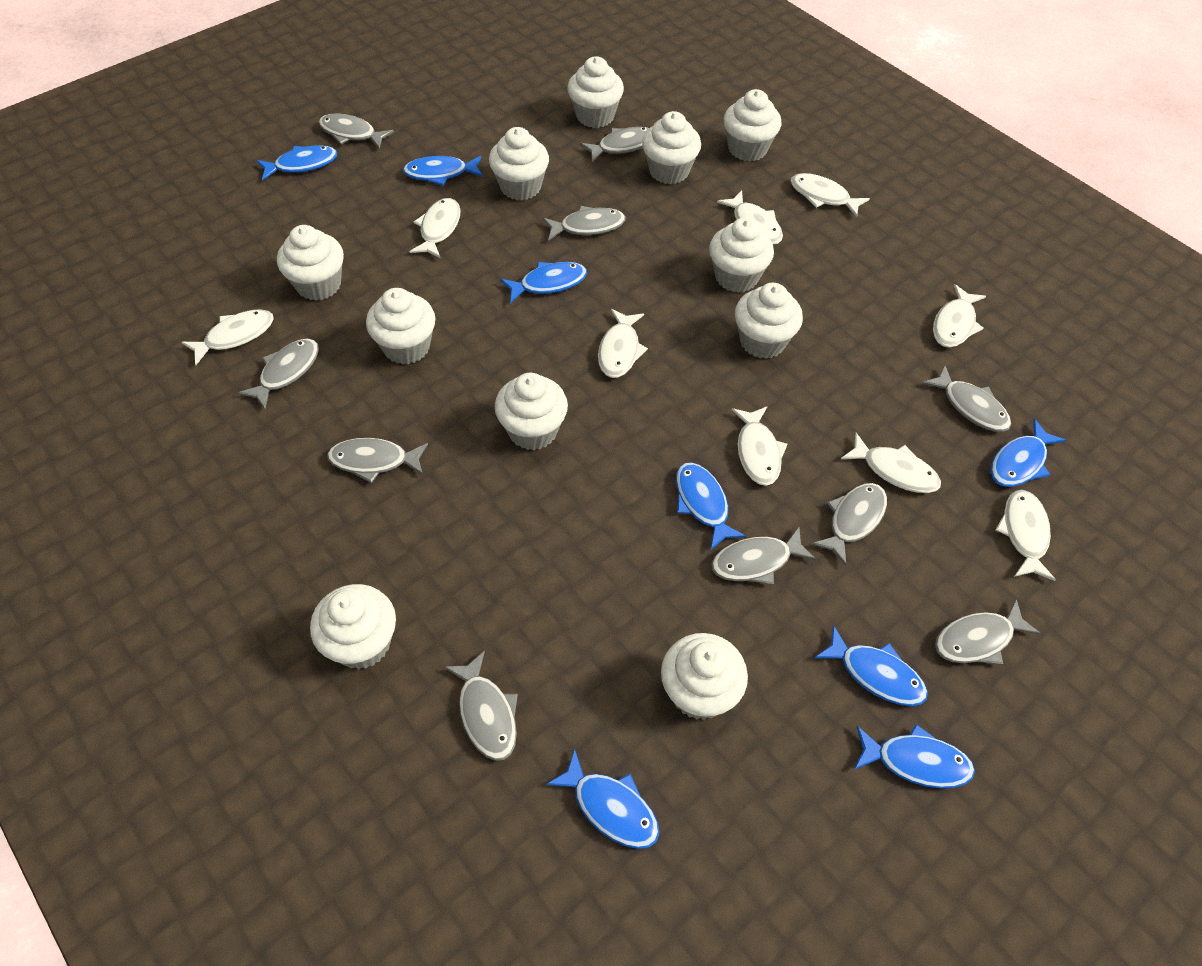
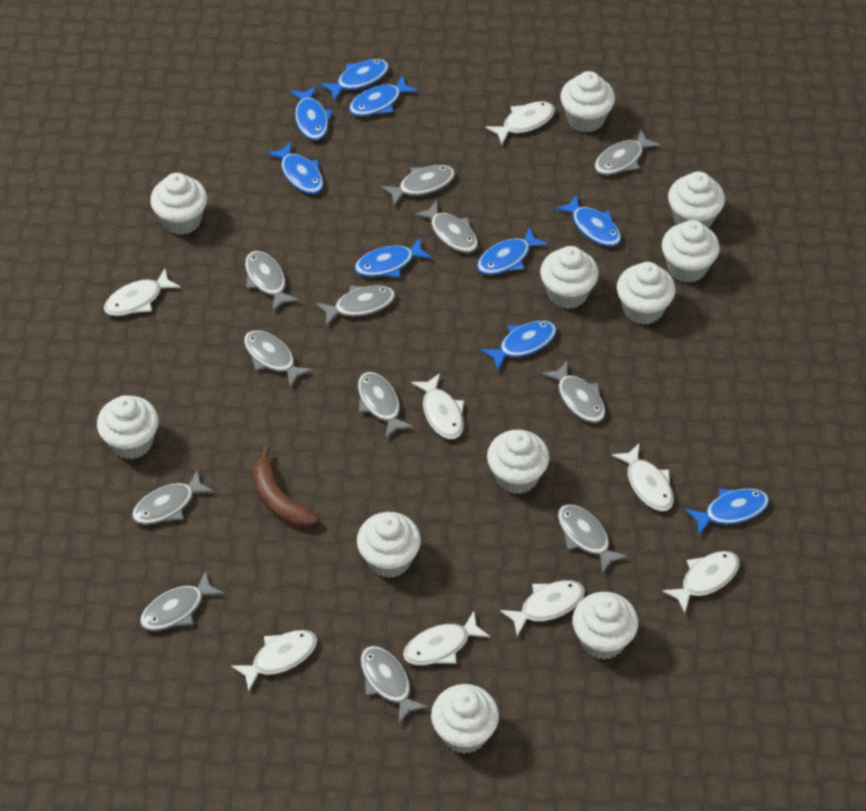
blue fish: 8 -> 9
brown banana: 0 -> 1
grey fish: 10 -> 12
white fish: 9 -> 8

